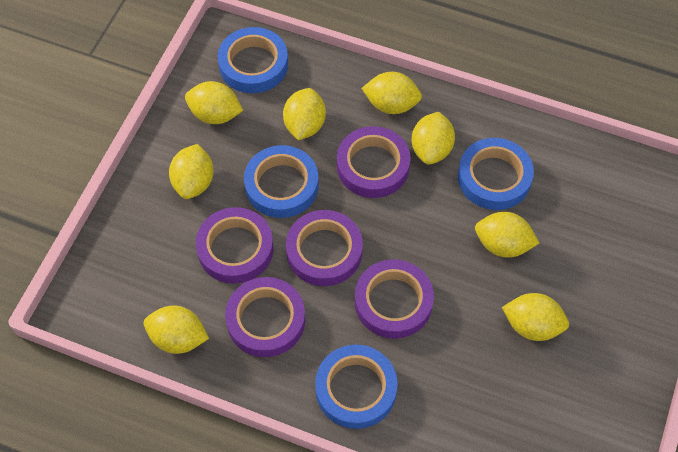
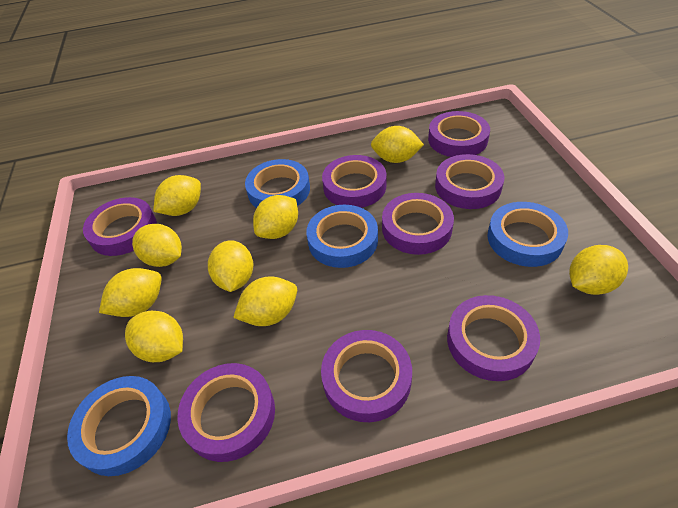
purple tape: 5 -> 8
yellow lemon: 8 -> 9

